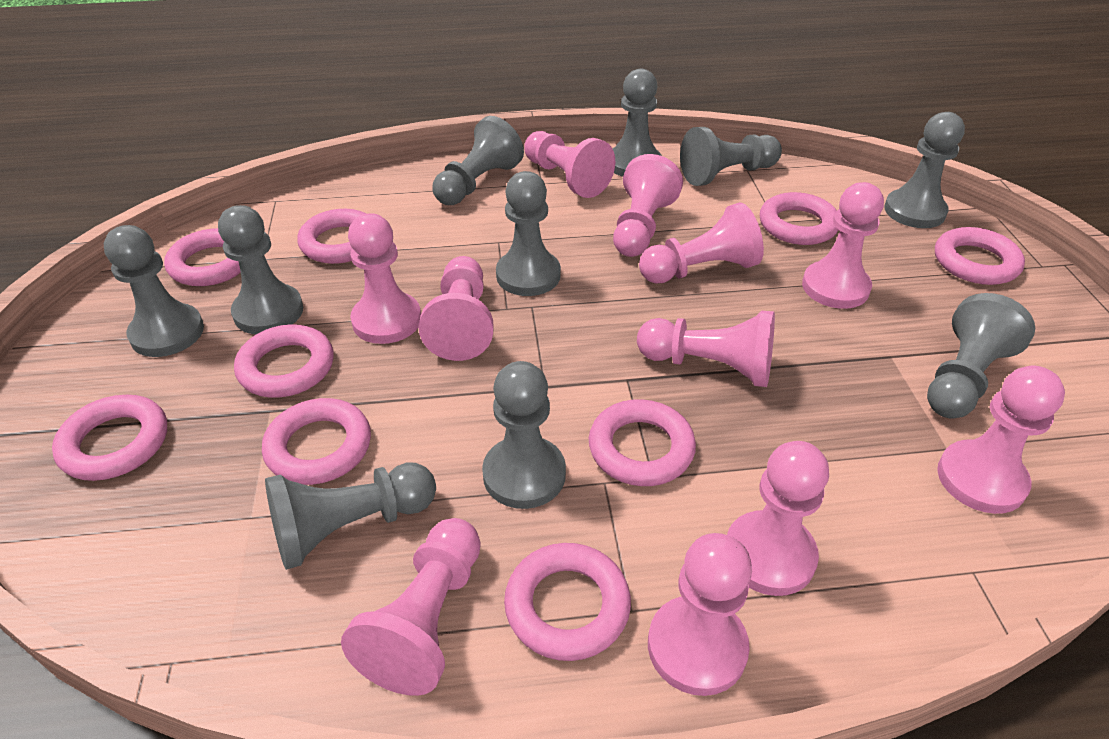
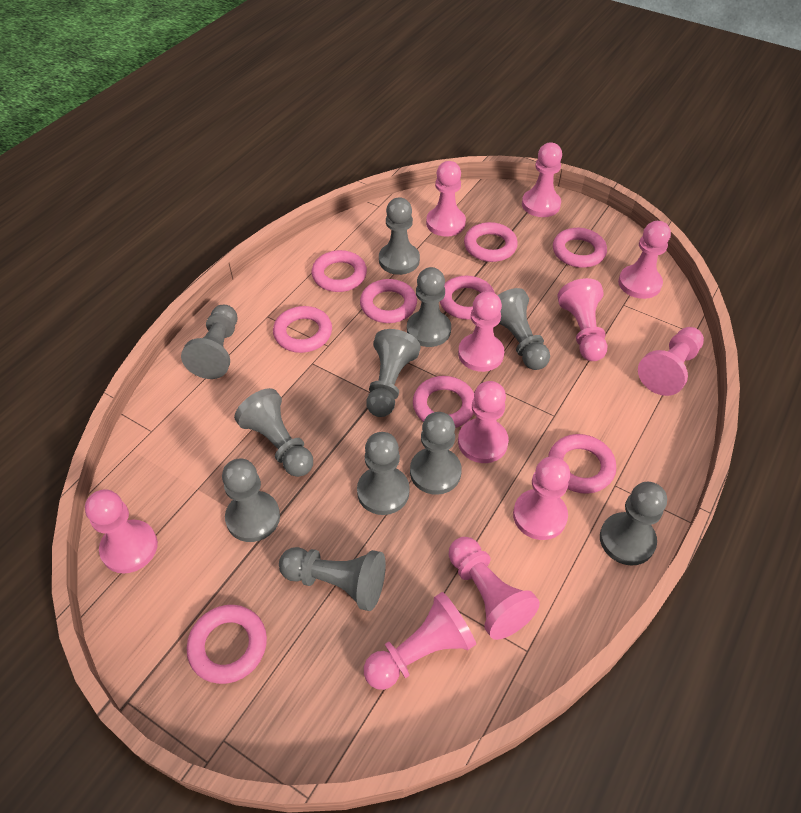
grey pawn: 10 -> 11

